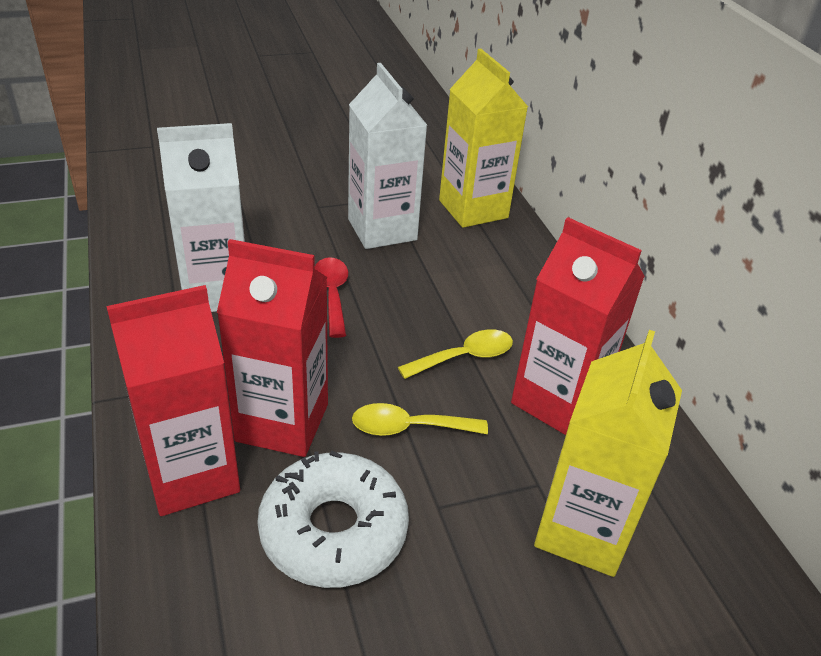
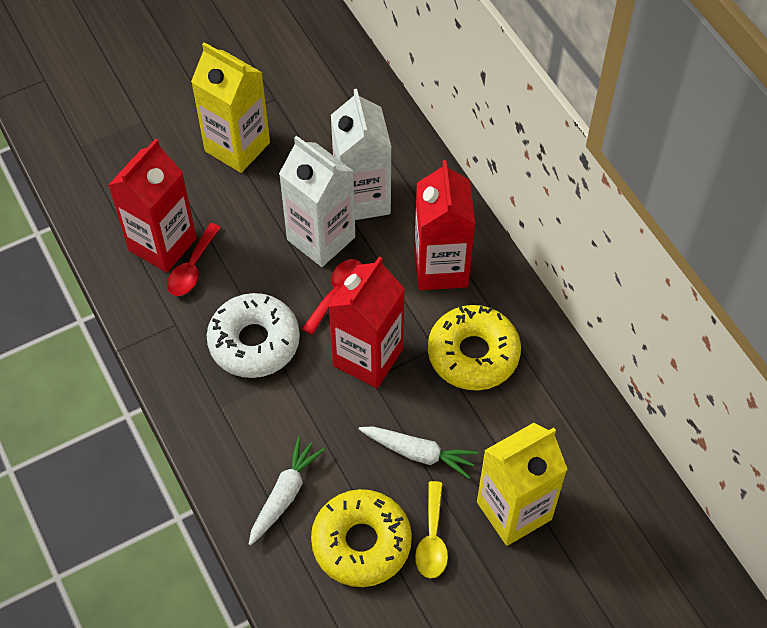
red spoon: 1 -> 2
white carrot: 0 -> 2
yellow donut: 0 -> 2
yellow spoon: 2 -> 1

